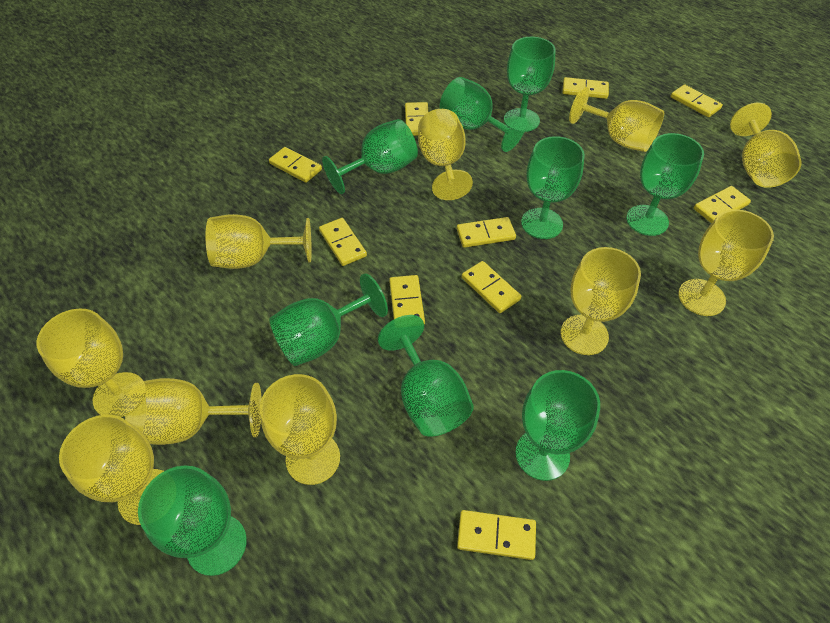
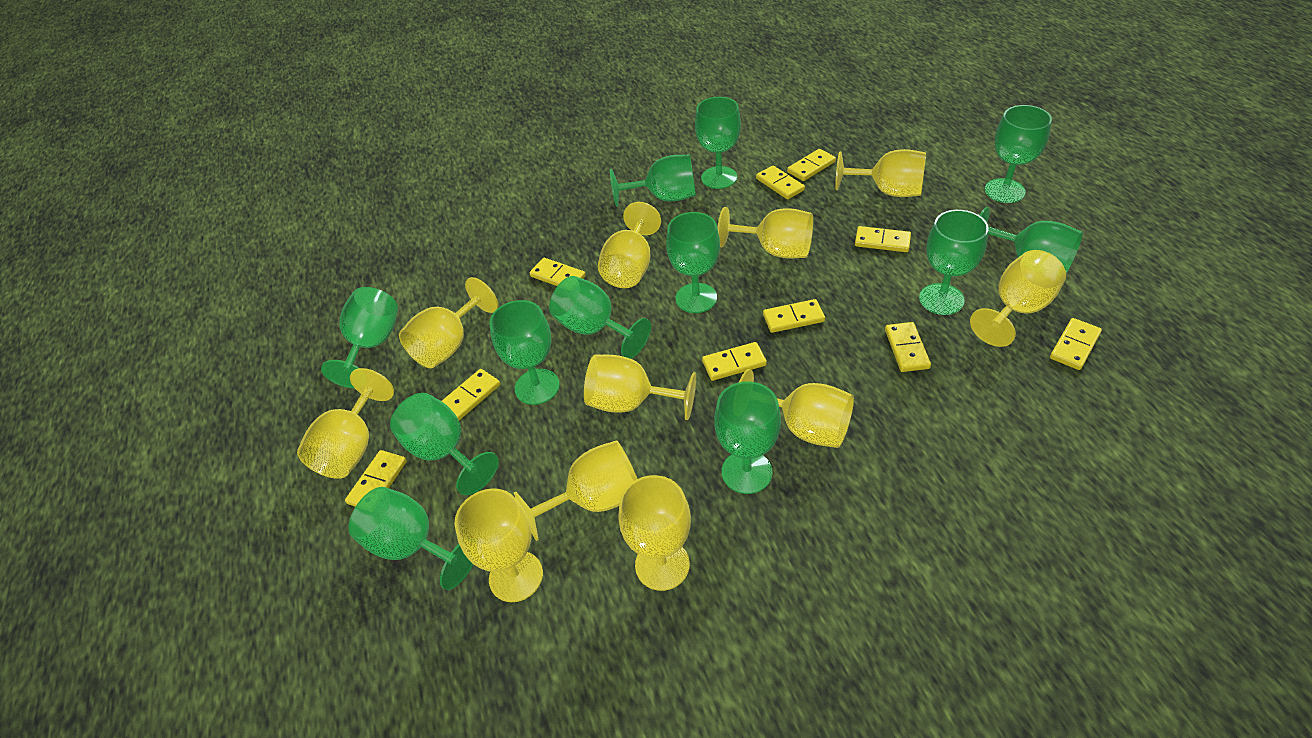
green goblet: 9 -> 12
yellow goblet: 10 -> 11

